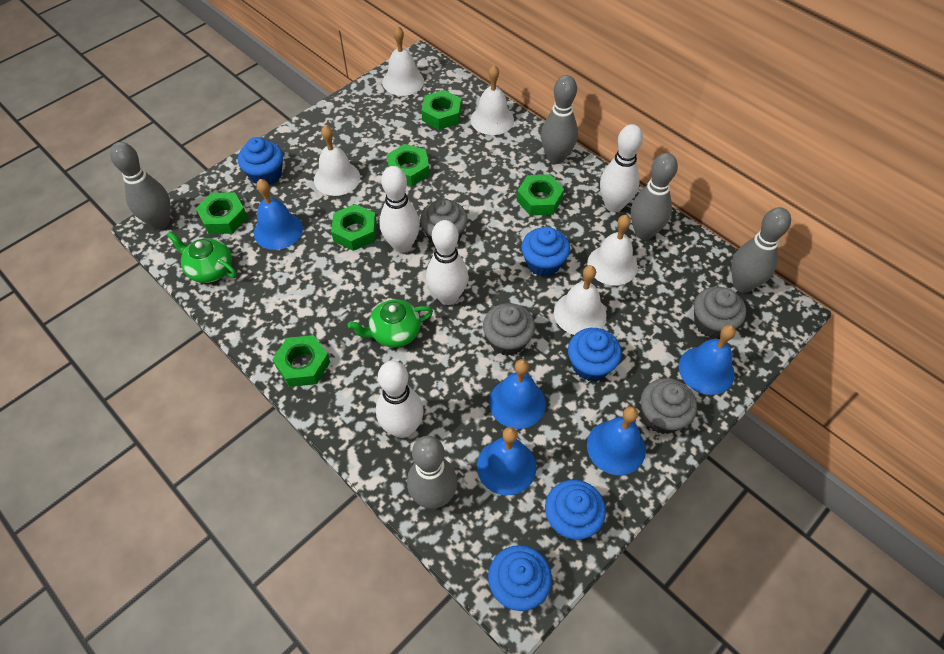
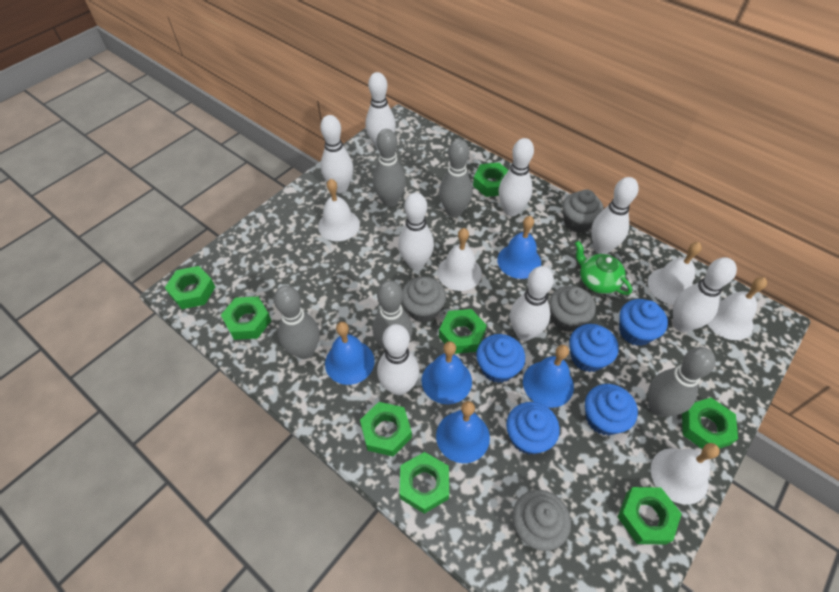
green nut: 6 -> 8
green teapot: 2 -> 1
white bowling pin: 4 -> 8

